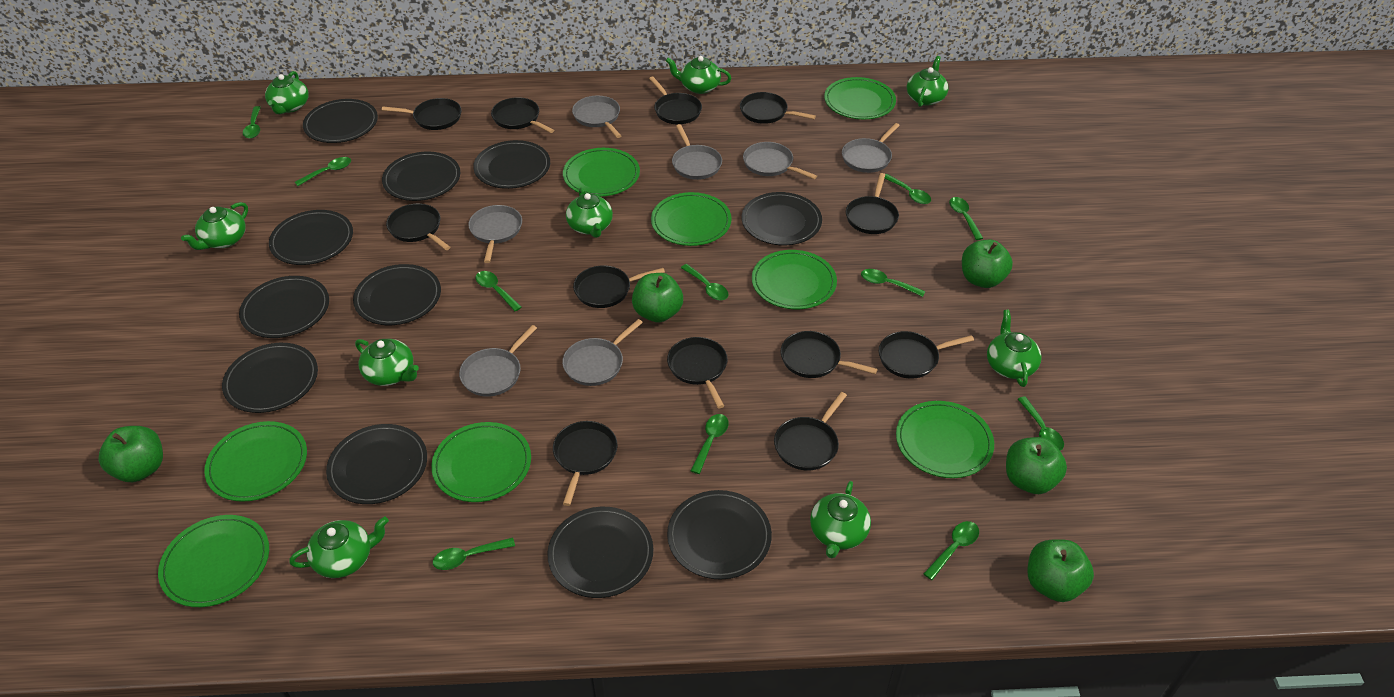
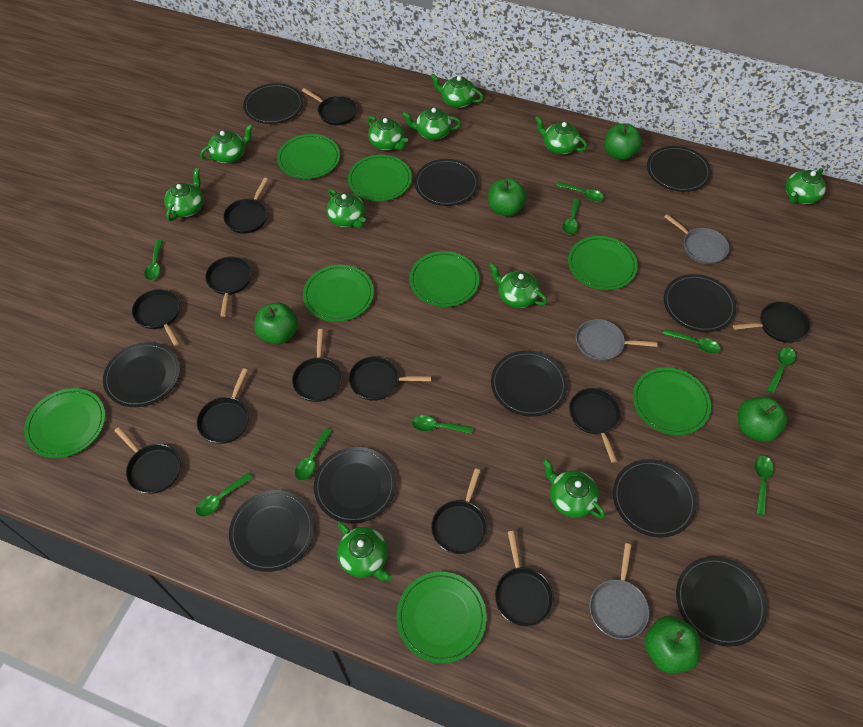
black plate: 11 -> 10
green spoon: 11 -> 9
green teapot: 9 -> 11
grey pan: 7 -> 3

